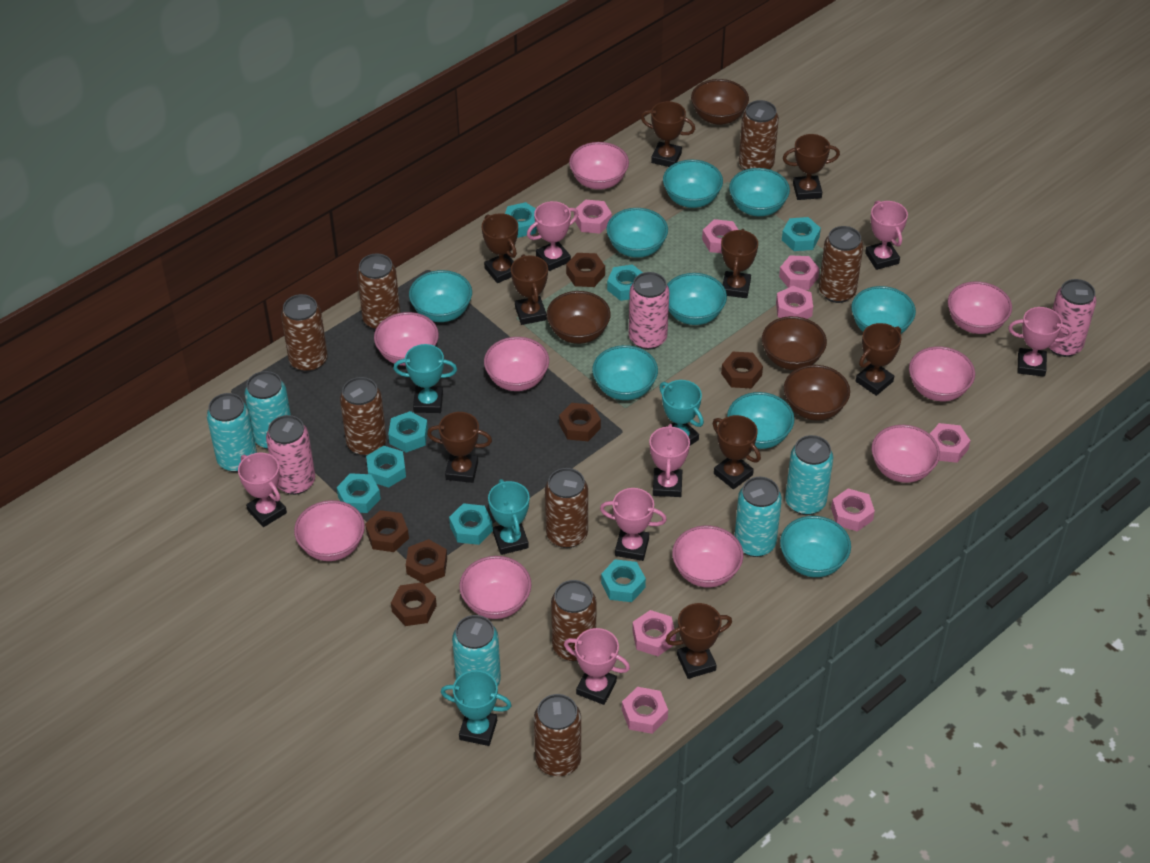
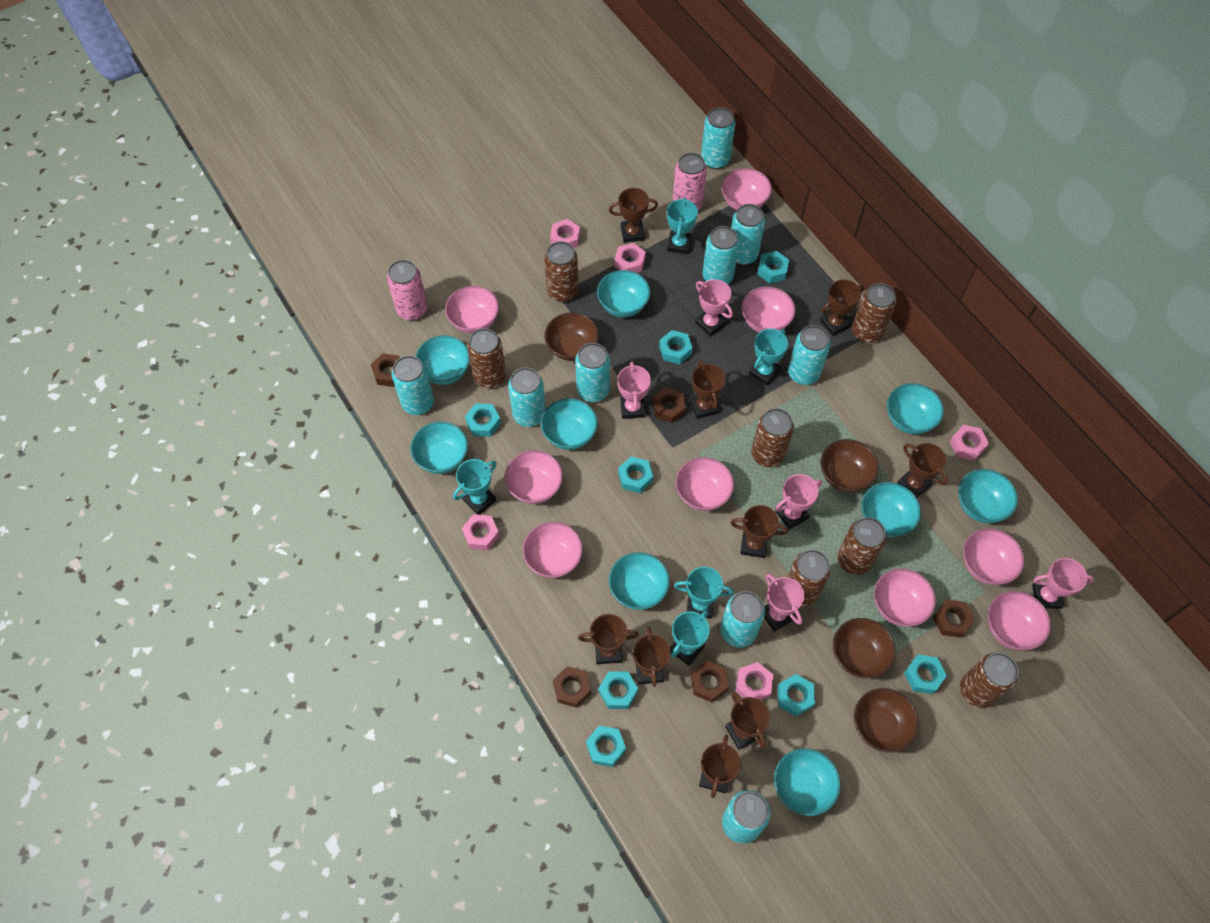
brown can: 8 -> 7
brown nut: 6 -> 5
pink can: 3 -> 2
pink nut: 8 -> 5
pink trophy: 7 -> 5
turquoise can: 5 -> 9
turquoise trophy: 4 -> 5

